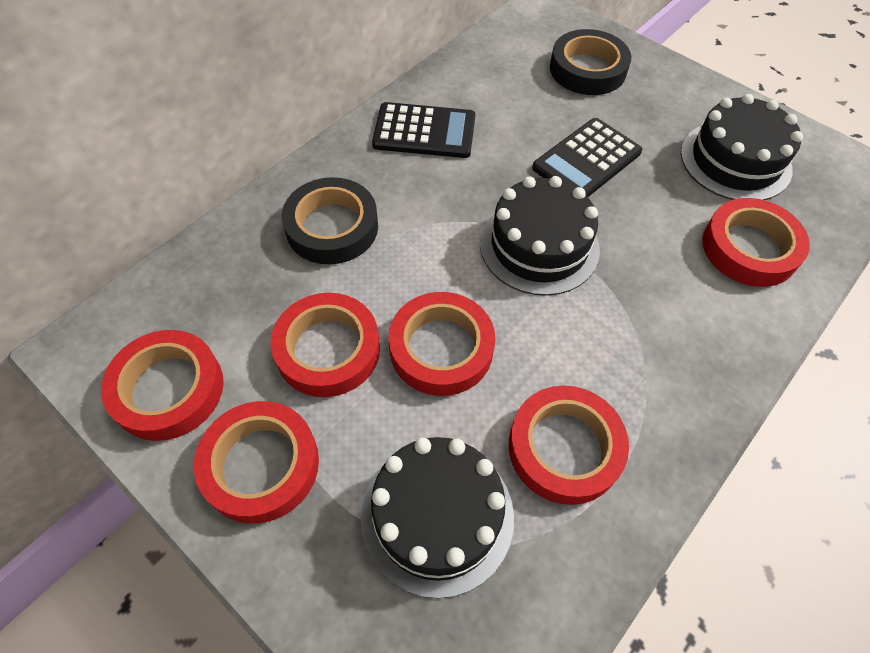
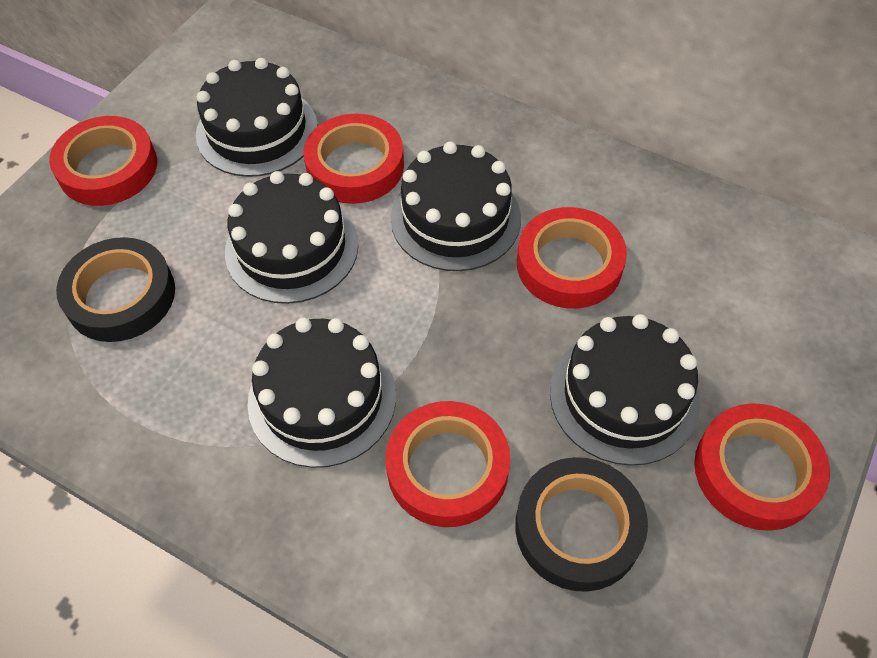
black cake: 3 -> 5
black calculator: 2 -> 0
red tape: 6 -> 5

